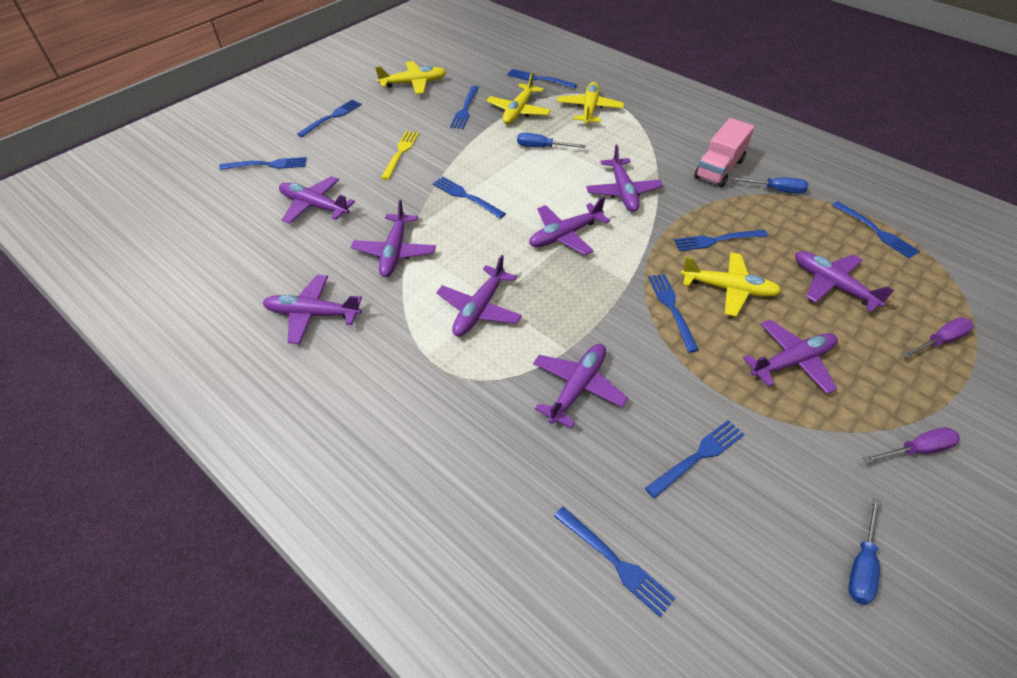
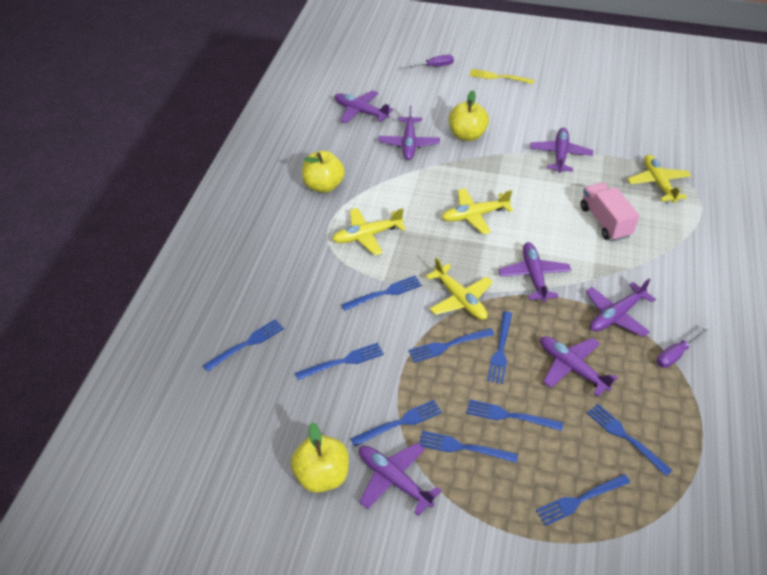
blue screwdriver: 3 -> 0
purple plane: 9 -> 7
yellow apple: 0 -> 3

